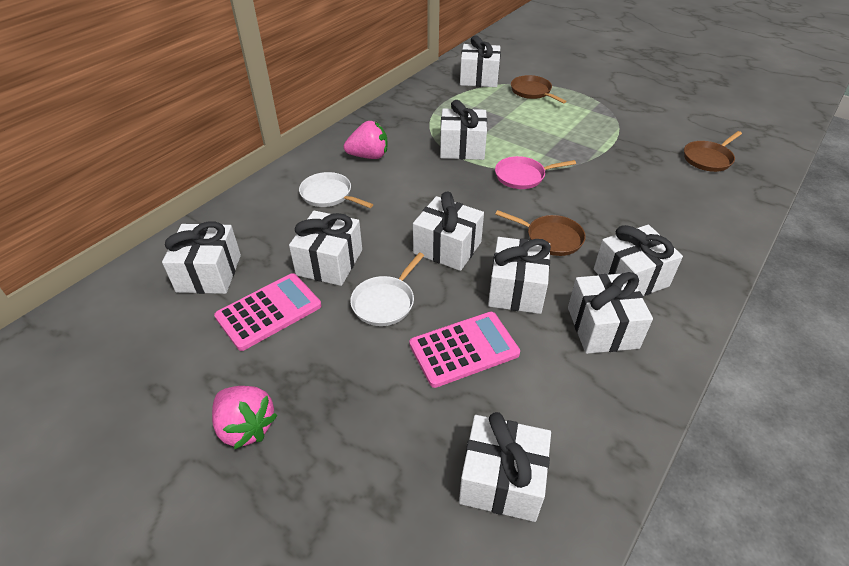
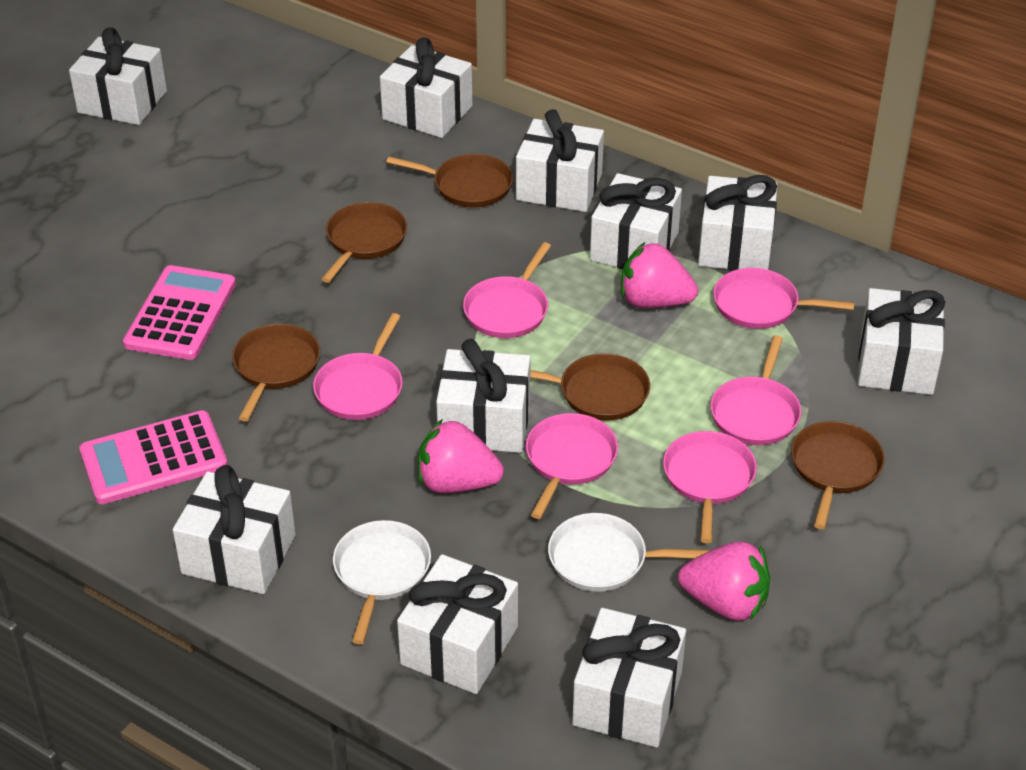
brown pan: 3 -> 5
pink pan: 1 -> 6
pink strawberry: 2 -> 3
white gift: 9 -> 10

